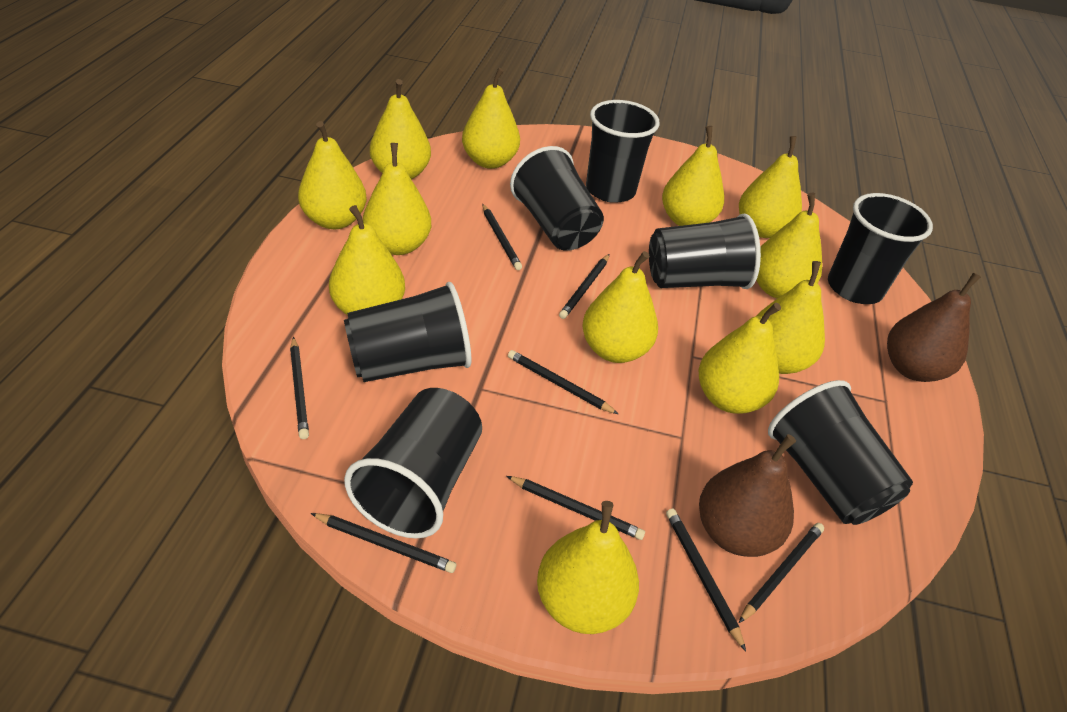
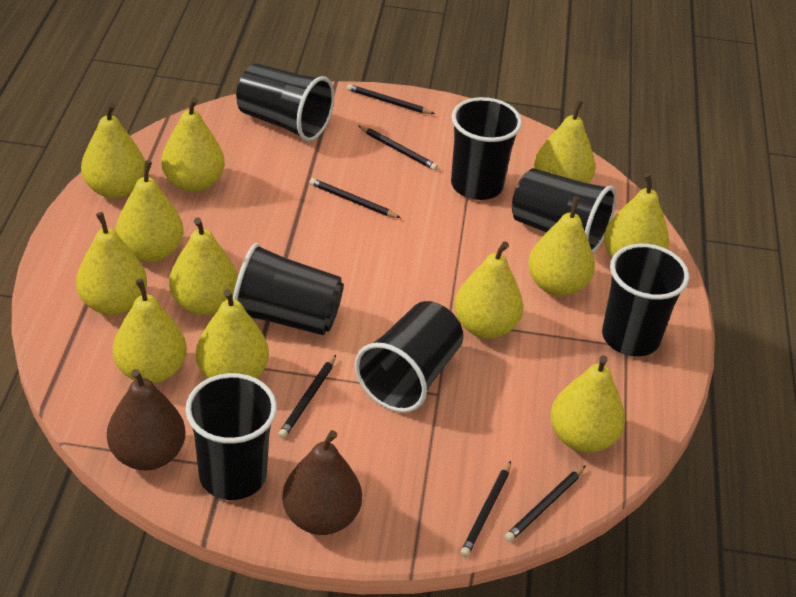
black pencil: 8 -> 6

